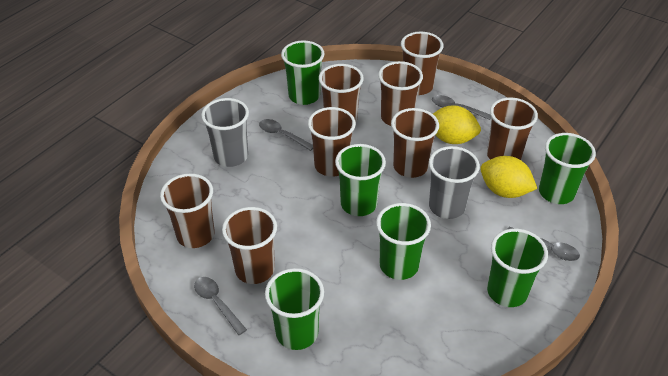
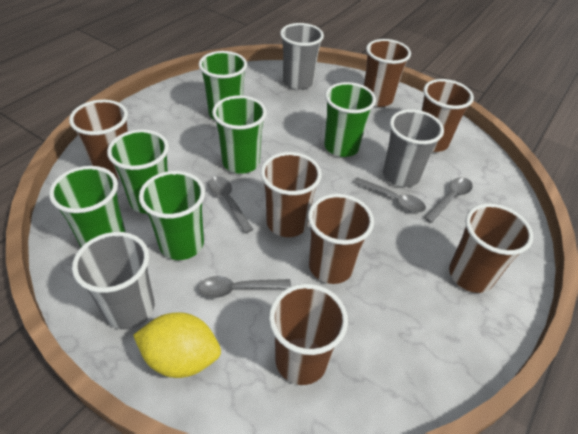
brown cup: 8 -> 7
grey cup: 2 -> 3
yellow lemon: 2 -> 1

